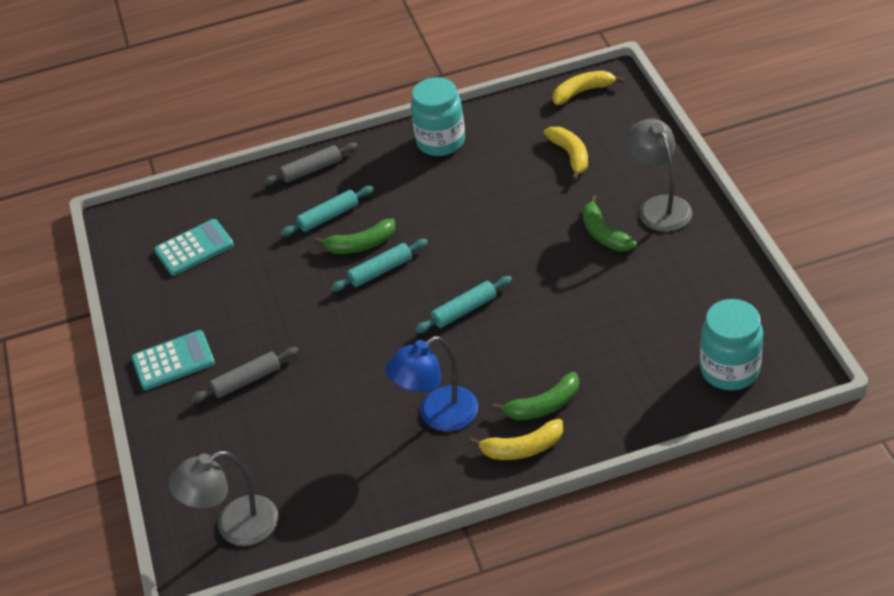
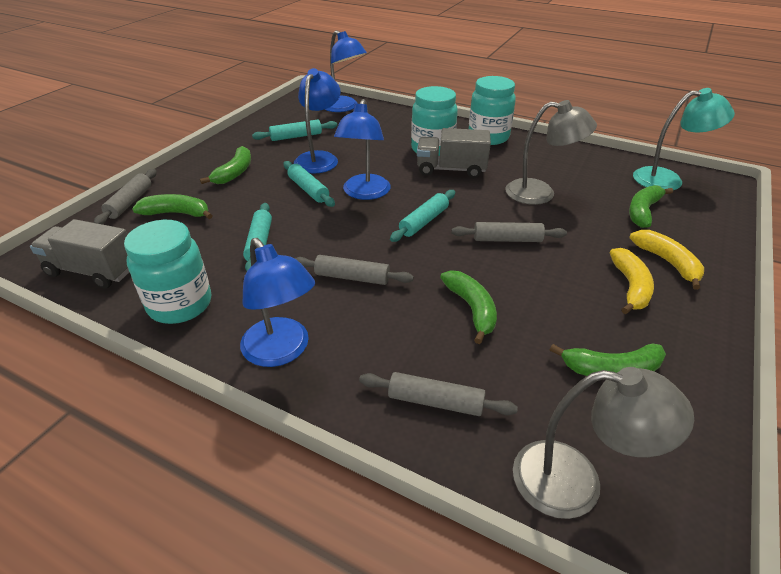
blue lamp: 1 -> 4
green banana: 3 -> 5
grey rolling pin: 2 -> 4
grey truck: 0 -> 2
turquoise calculator: 2 -> 0
turquoise jar: 2 -> 3
turquoise lamp: 0 -> 1
turquoise rolling pin: 3 -> 4
yellow banana: 3 -> 2

